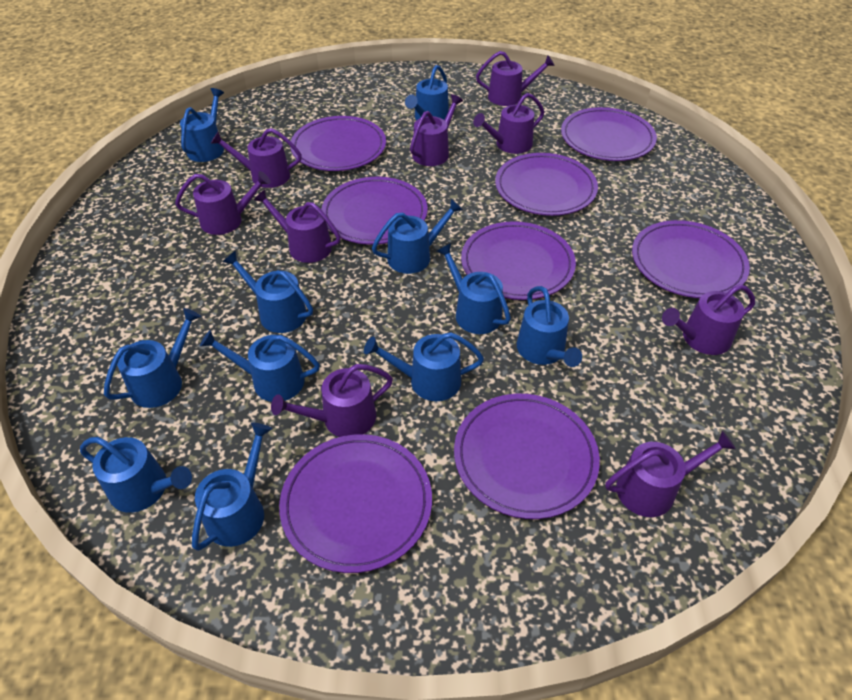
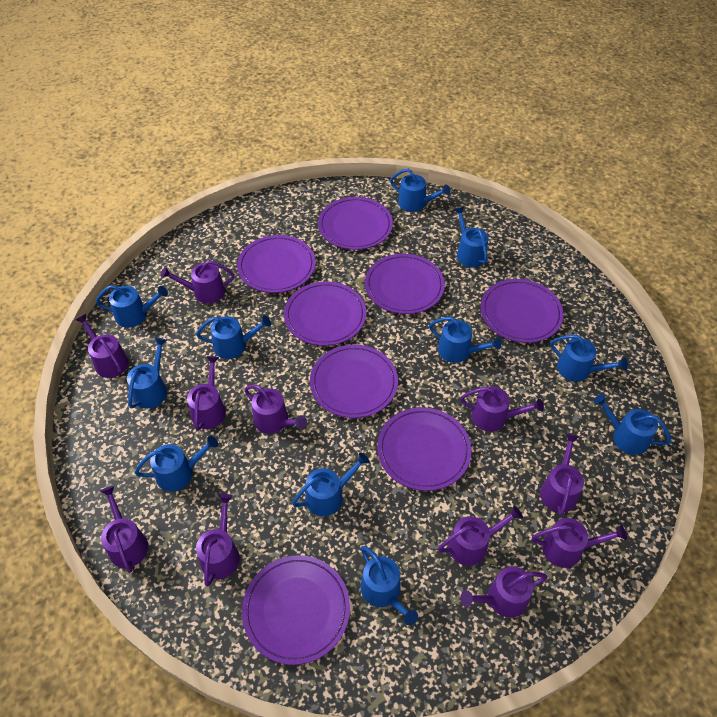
purple watering can: 9 -> 11

